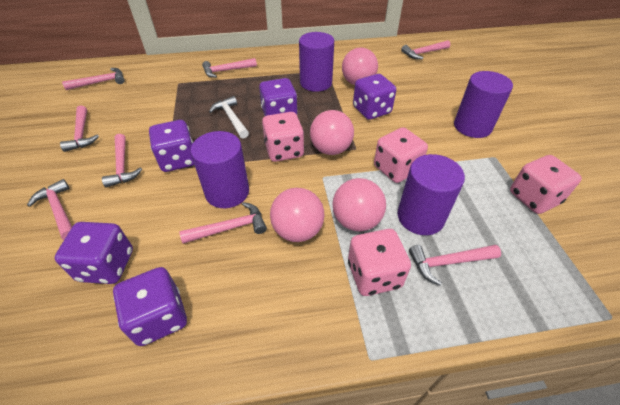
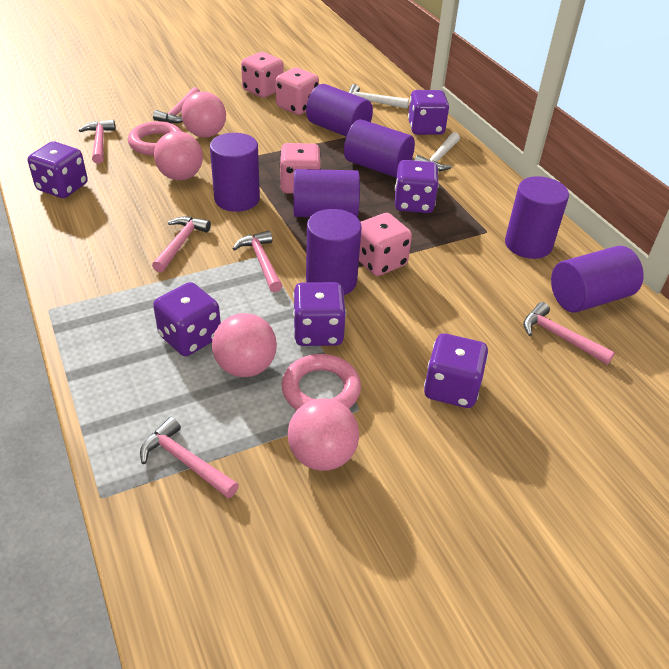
pink hammer: 8 -> 6
pink ring: 0 -> 2
purple cylinder: 4 -> 7
purple dice: 5 -> 6
white hammer: 1 -> 2

